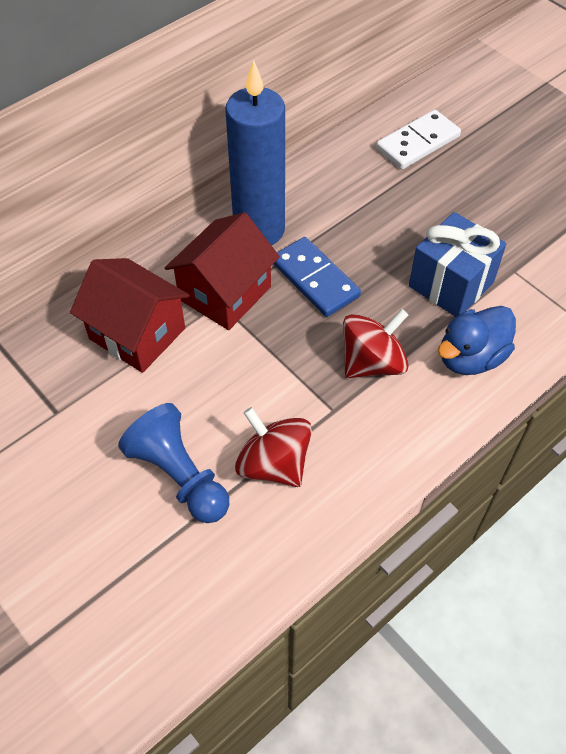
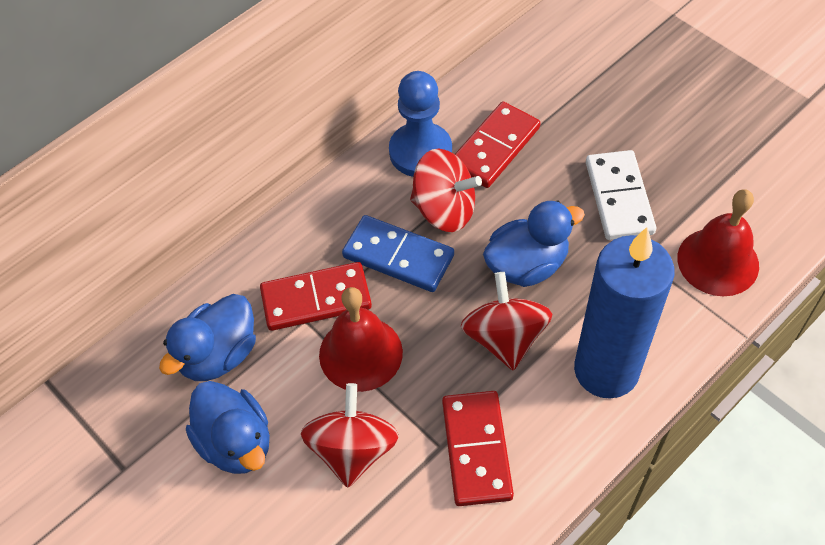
blue duck: 1 -> 3
blue gift: 1 -> 0
red bell: 0 -> 2
red domino: 0 -> 3
red house: 2 -> 0
red spinning top: 2 -> 3

